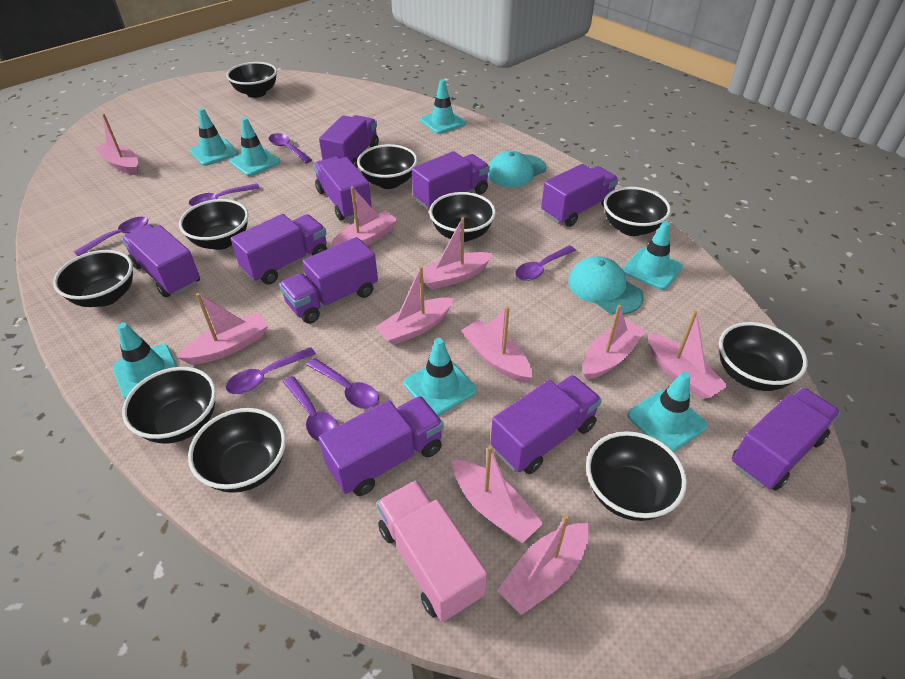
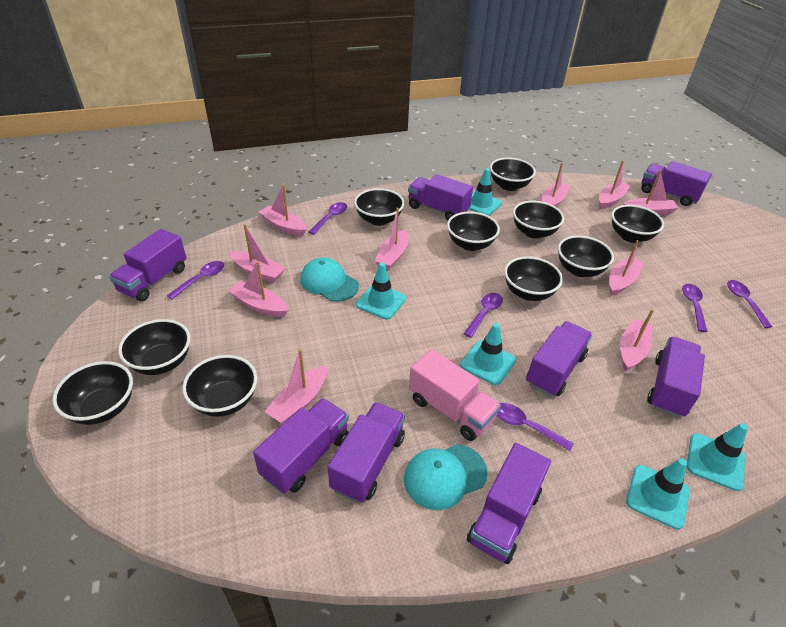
purple spoon: 7 -> 6
purple truck: 10 -> 8
turquoise traffic cone: 7 -> 5

